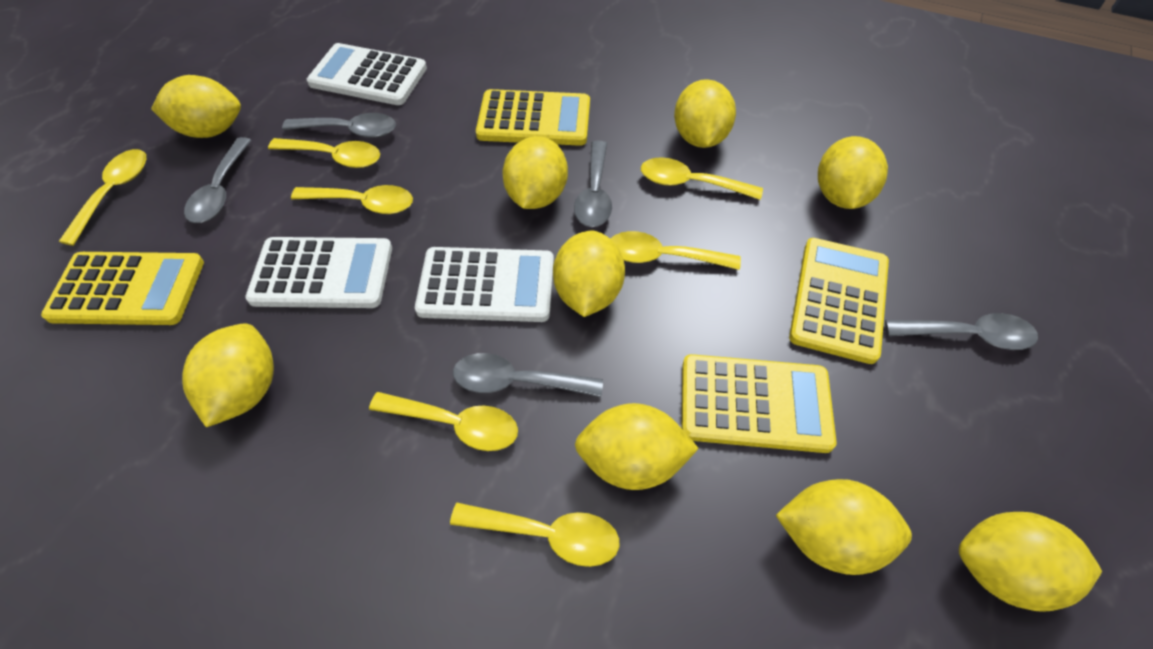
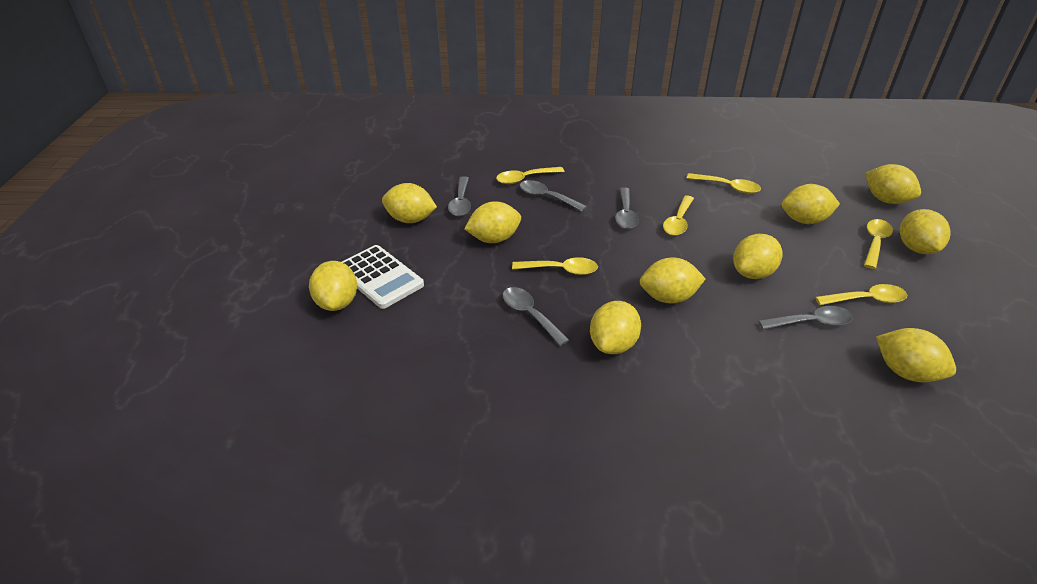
white calculator: 3 -> 1
yellow calculator: 4 -> 0
yellow lemon: 9 -> 10
yellow spoon: 7 -> 6

